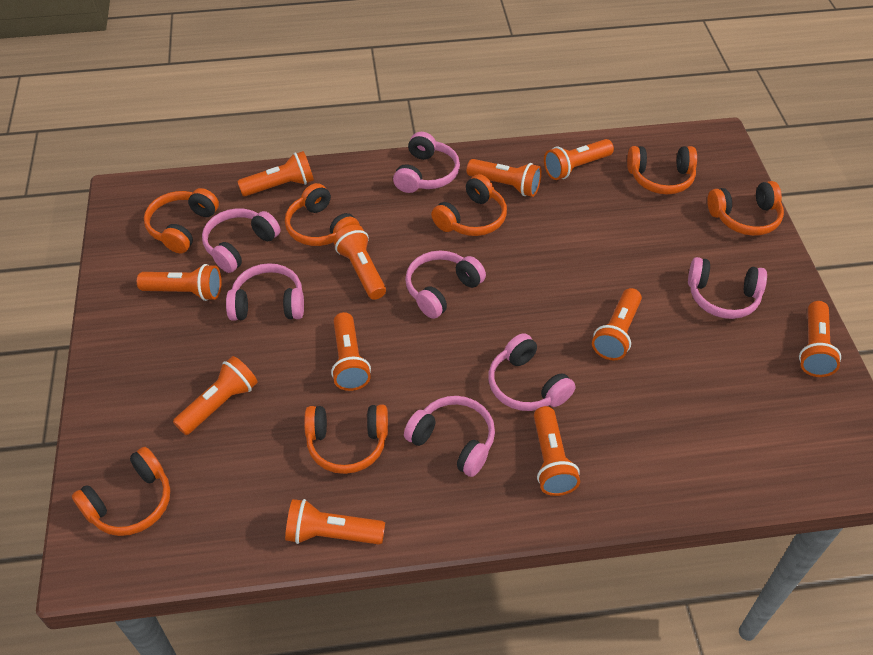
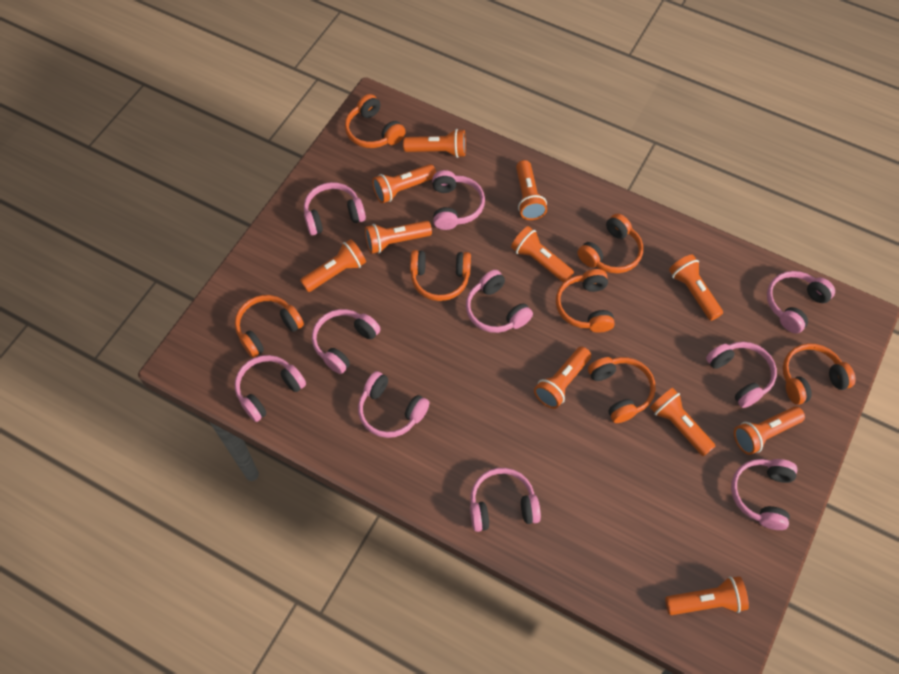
pink headphones: 7 -> 10

